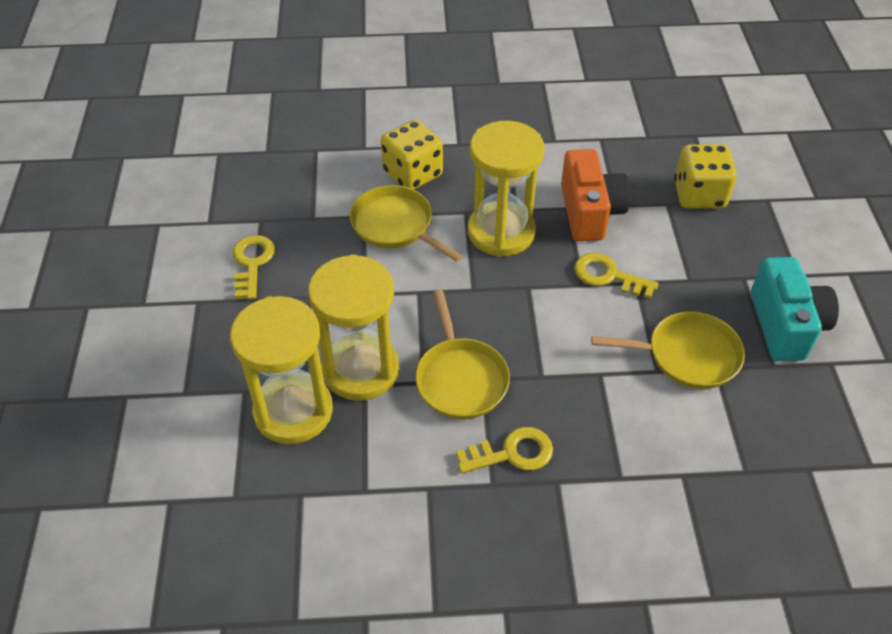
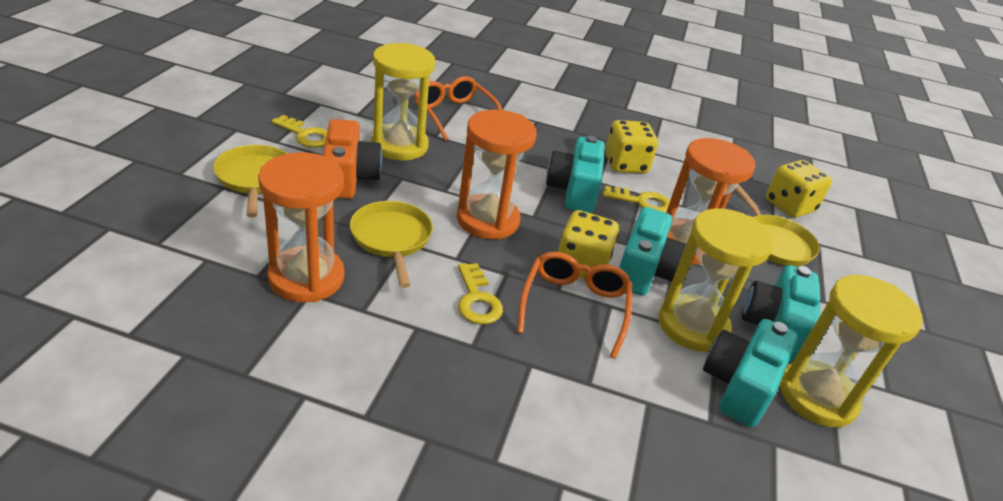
orange glasses: 0 -> 2
orange hourglass: 0 -> 3
turquoise camera: 1 -> 4
yellow dice: 2 -> 3

